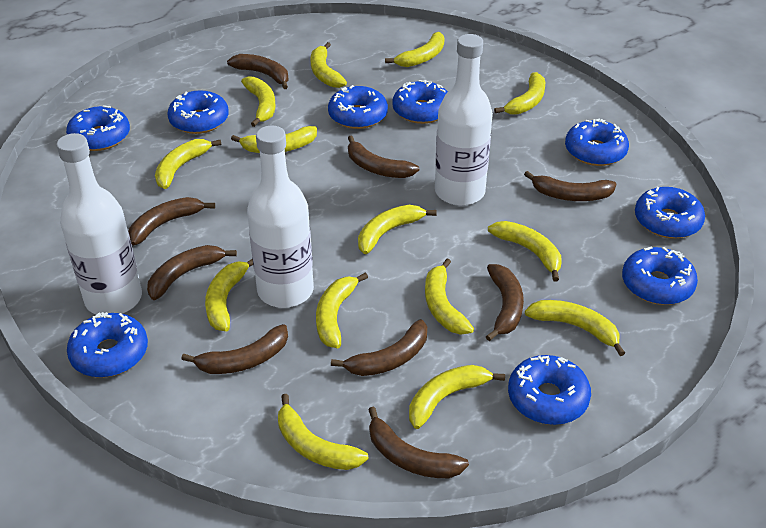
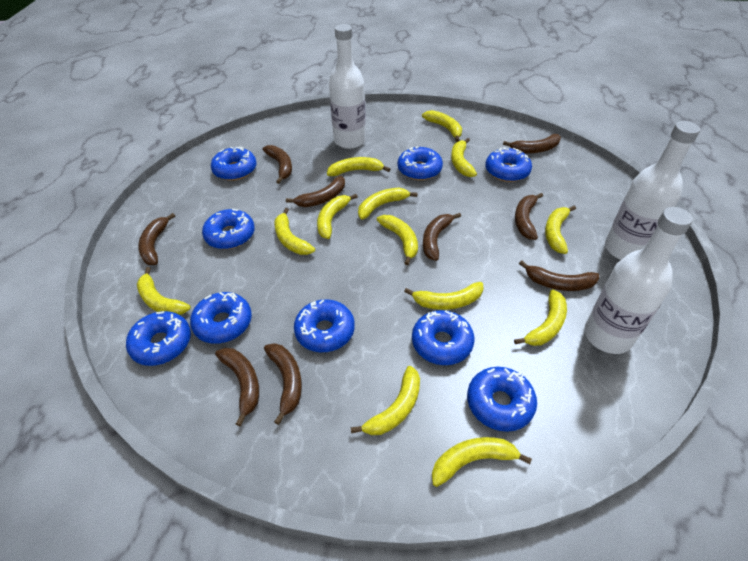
yellow banana: 14 -> 13

